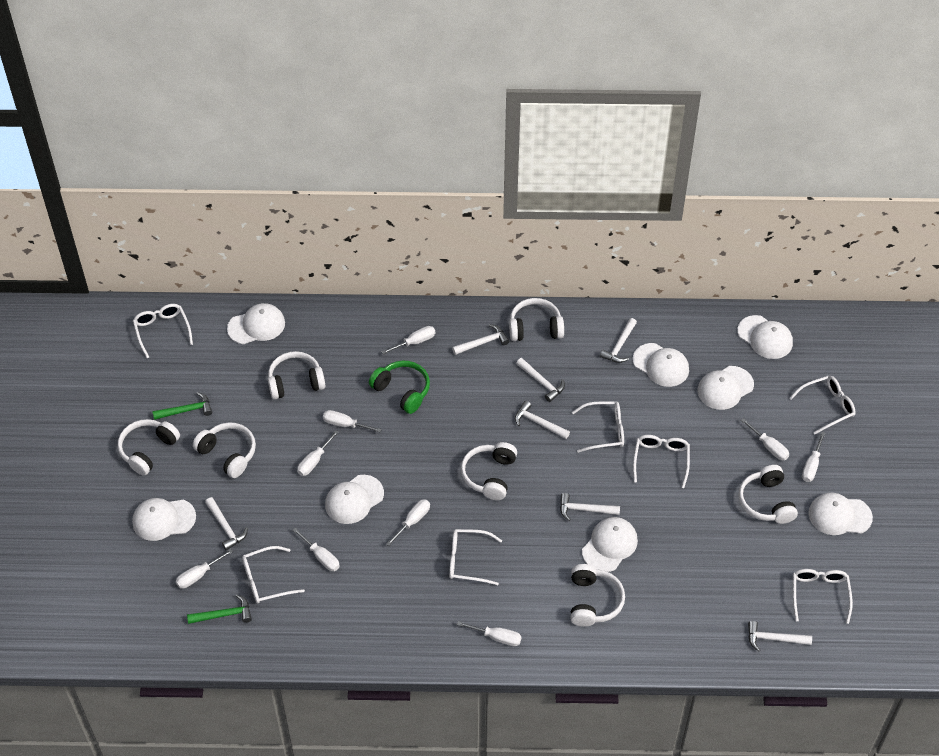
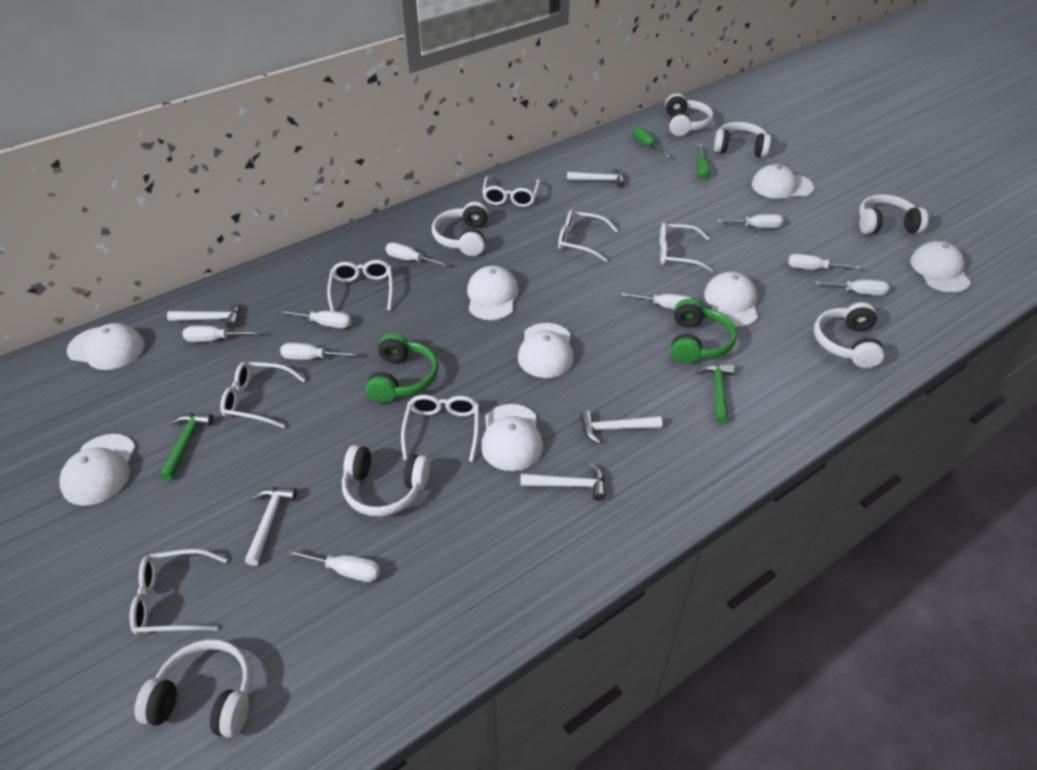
green headphones: 1 -> 2
green screwdriver: 0 -> 2
white hammer: 7 -> 5

